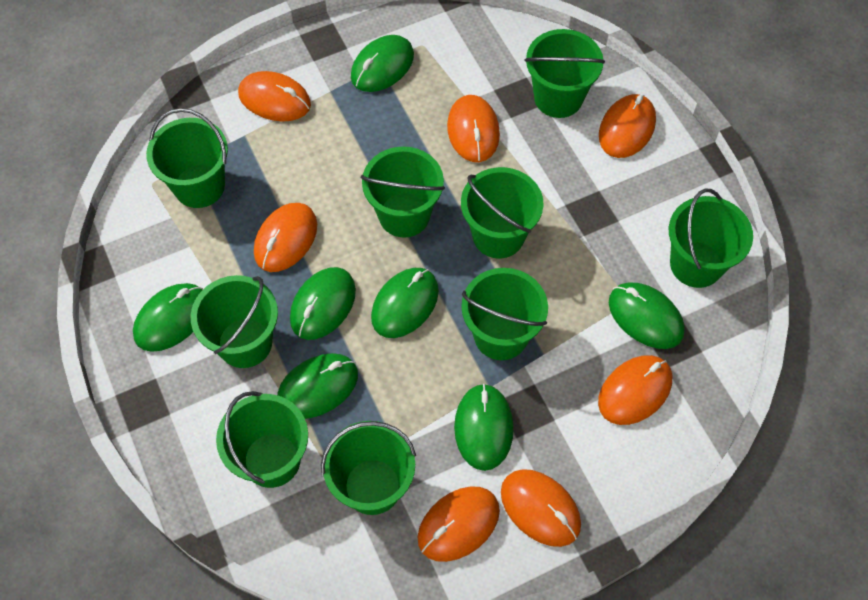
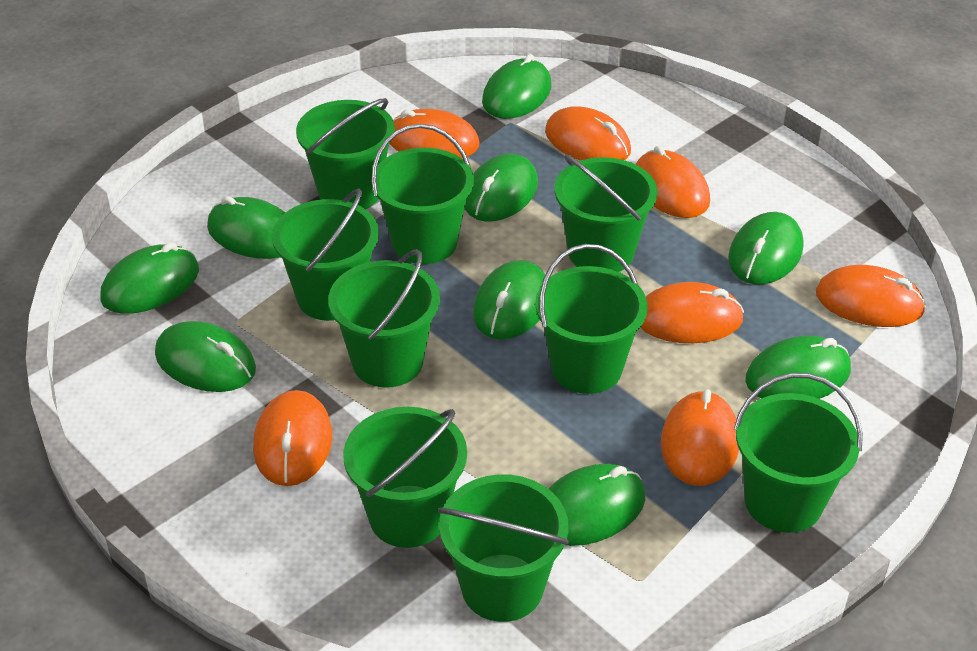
green mouse: 7 -> 9

